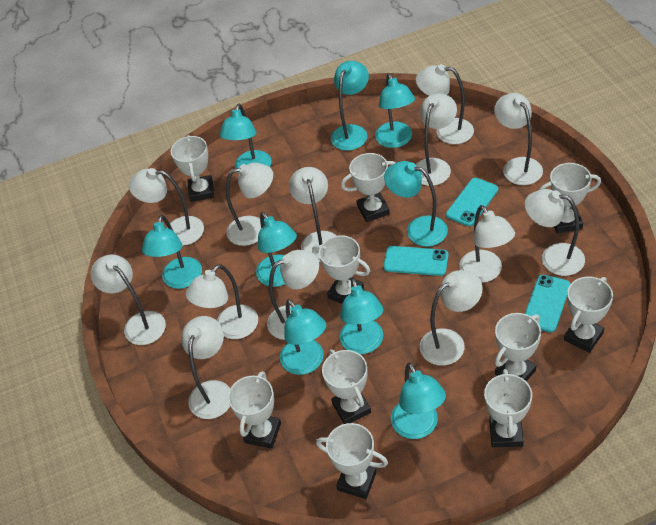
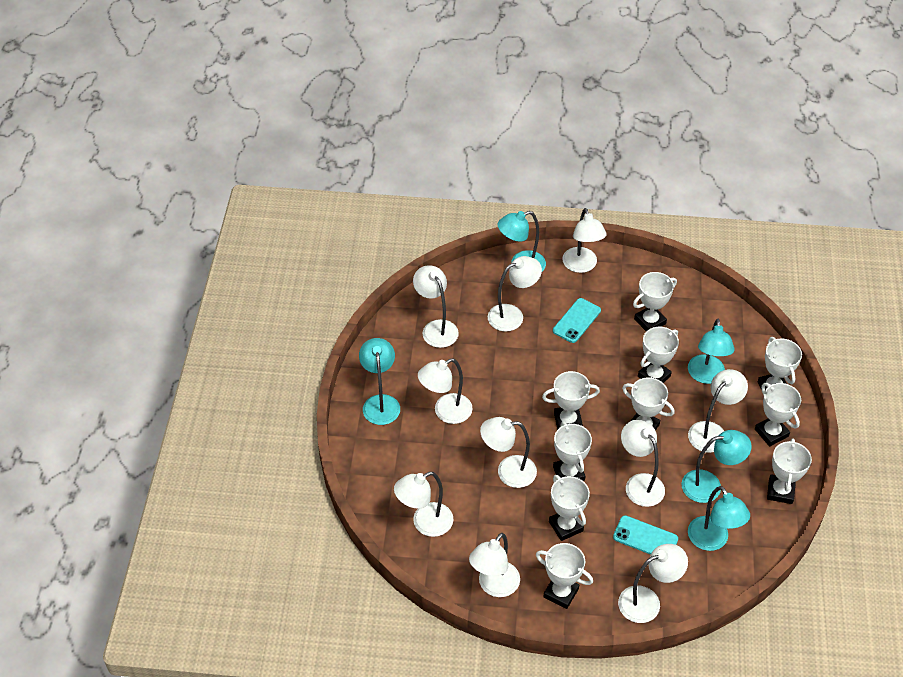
turquoise lamp: 9 -> 5
turquoise phone: 3 -> 2
white lamp: 13 -> 10

